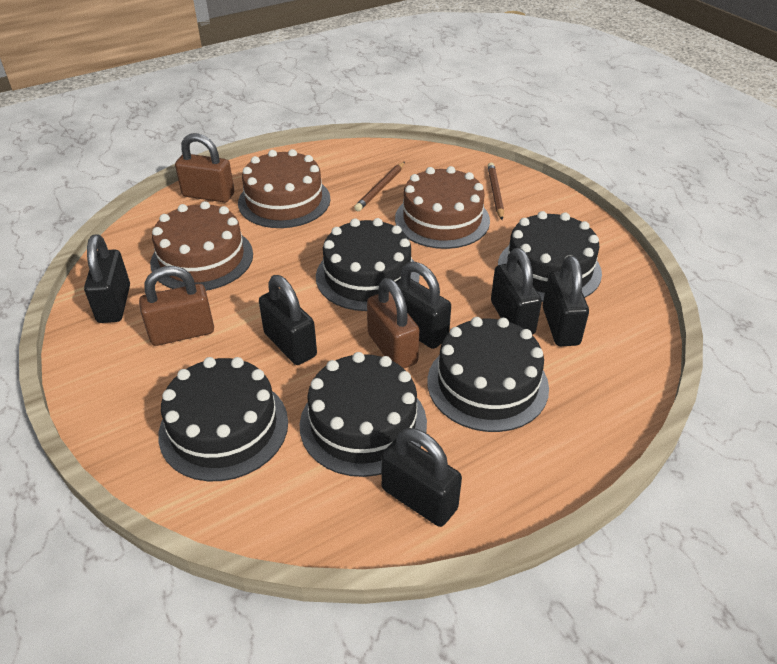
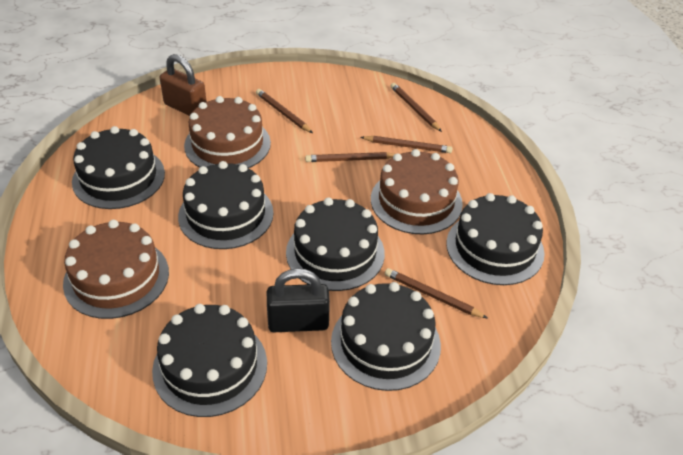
black cake: 5 -> 6
black padlock: 6 -> 1
brown padlock: 3 -> 1
brown pencil: 2 -> 5

